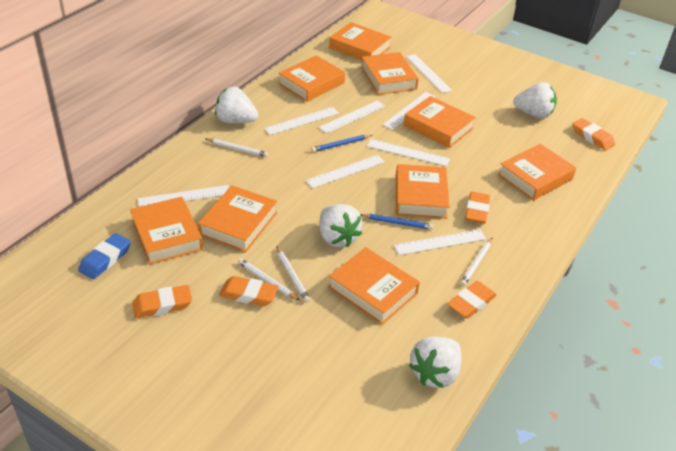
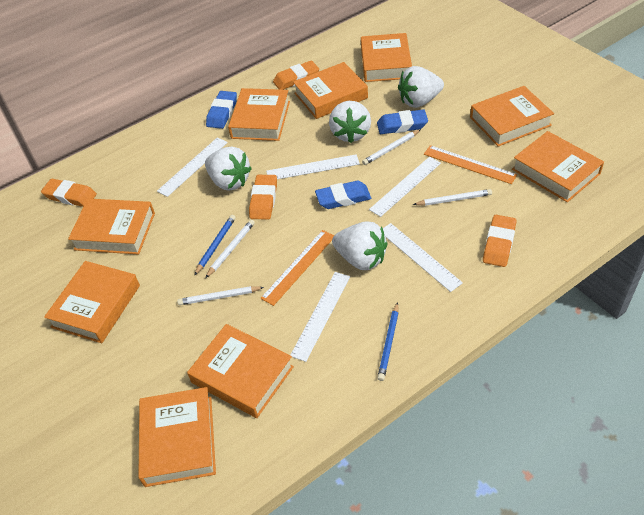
blue eraser: 1 -> 3
orange eraser: 5 -> 4
orange ruler: 0 -> 2
white ruler: 8 -> 5

